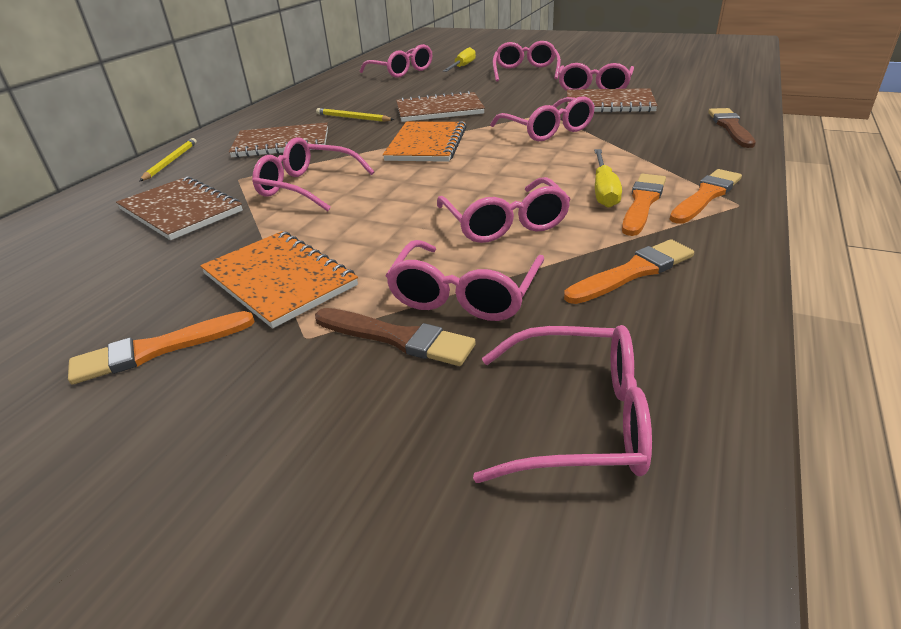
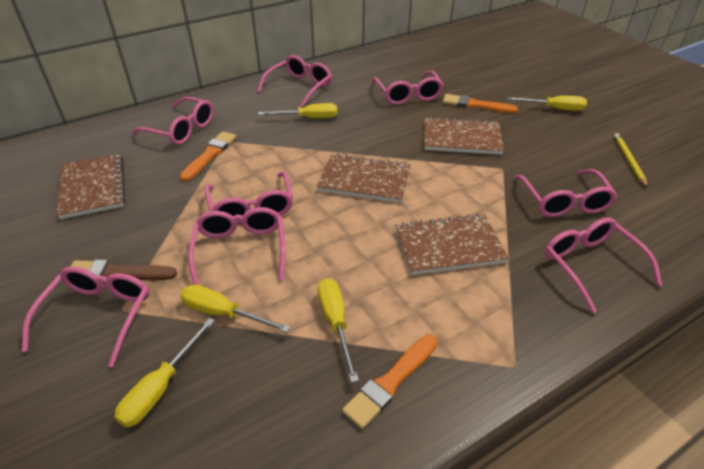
brown brush: 2 -> 1
orange brush: 4 -> 3
orange notebook: 2 -> 0
yellow pencil: 2 -> 1
yellow screwdriver: 2 -> 5

